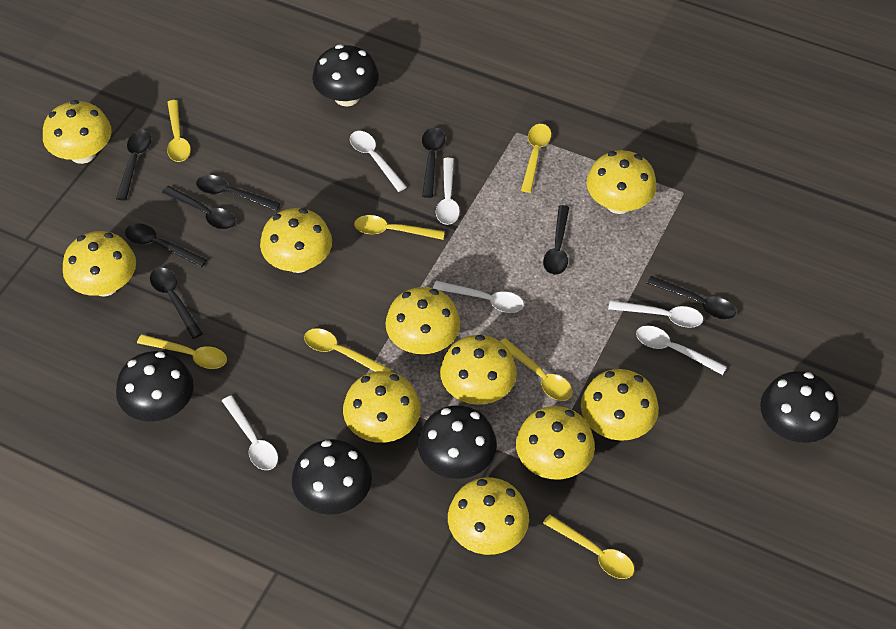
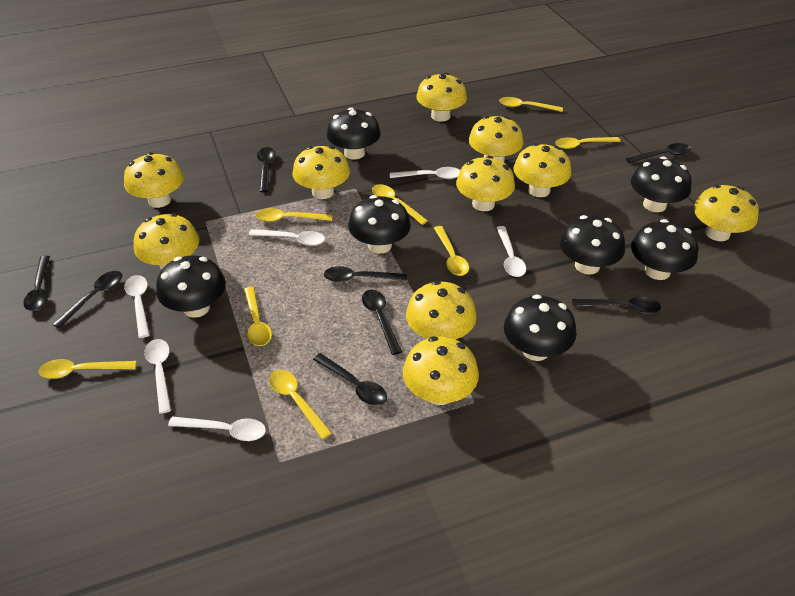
black mushroom: 5 -> 7
yellow spoon: 7 -> 8

